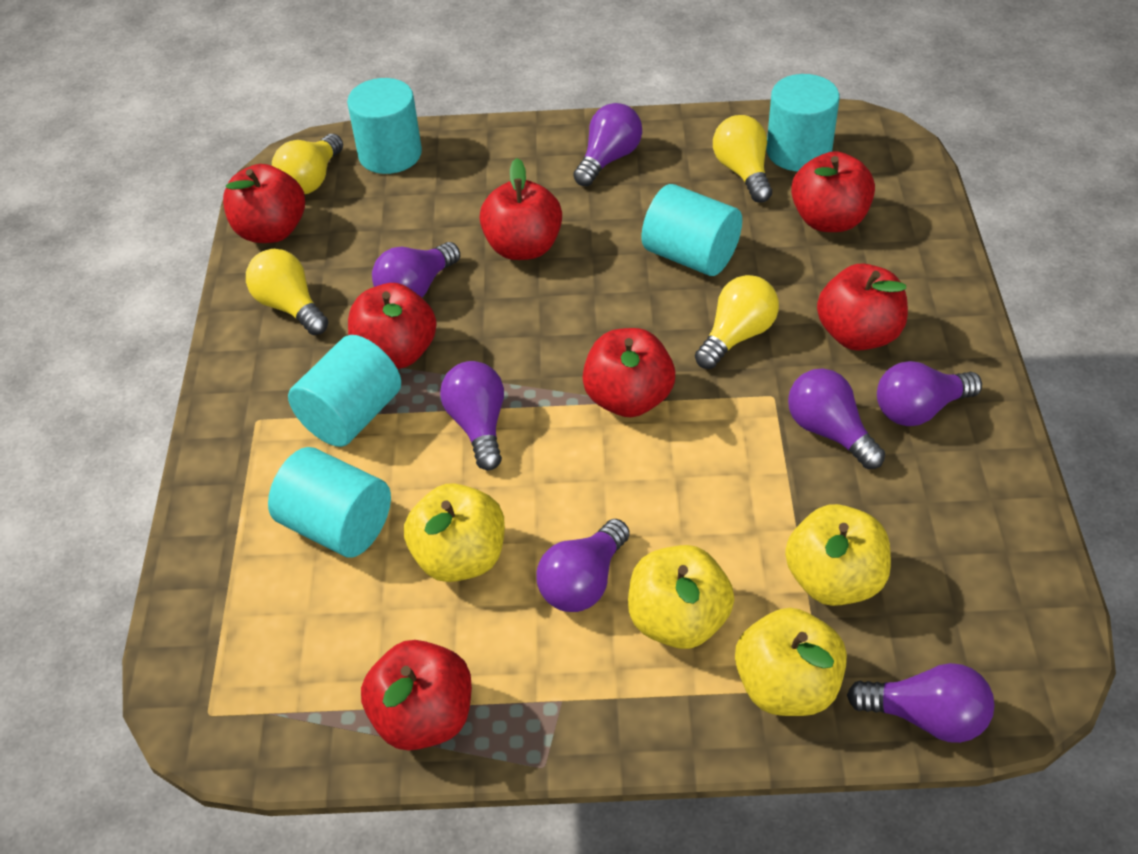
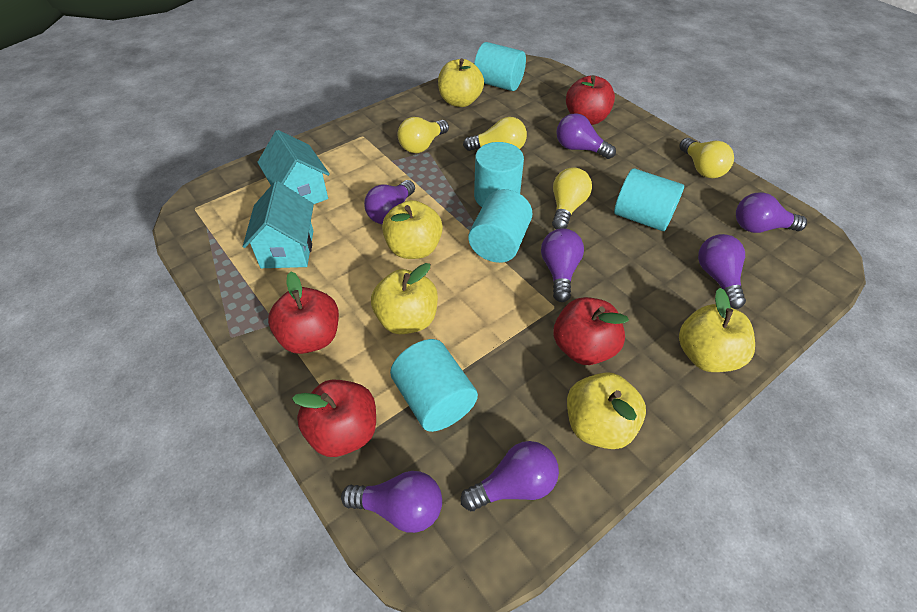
red apple: 7 -> 4
turquoise house: 0 -> 2
yellow apple: 4 -> 5

